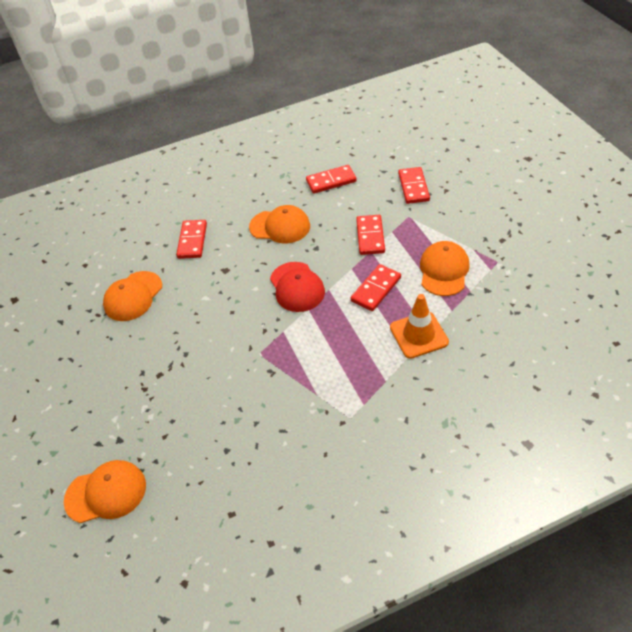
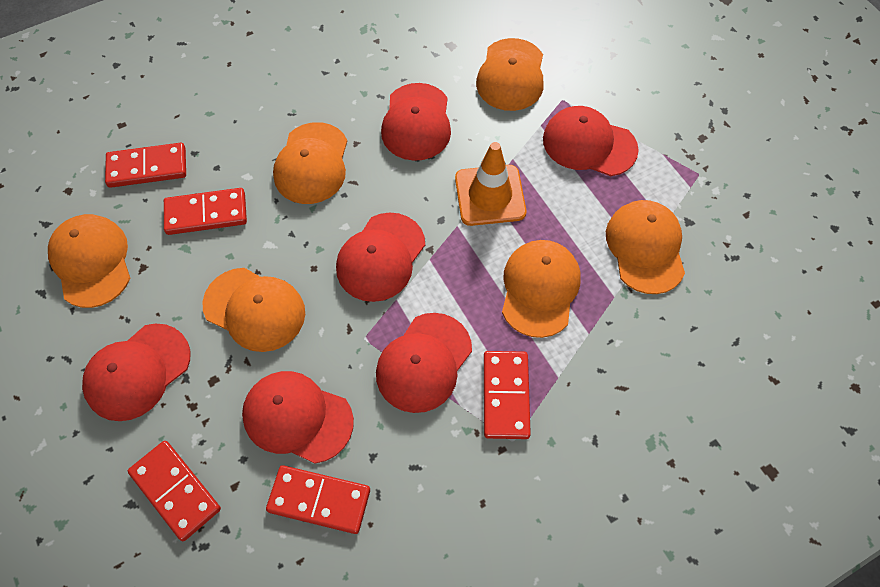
orange cap: 4 -> 6
red cap: 1 -> 6

